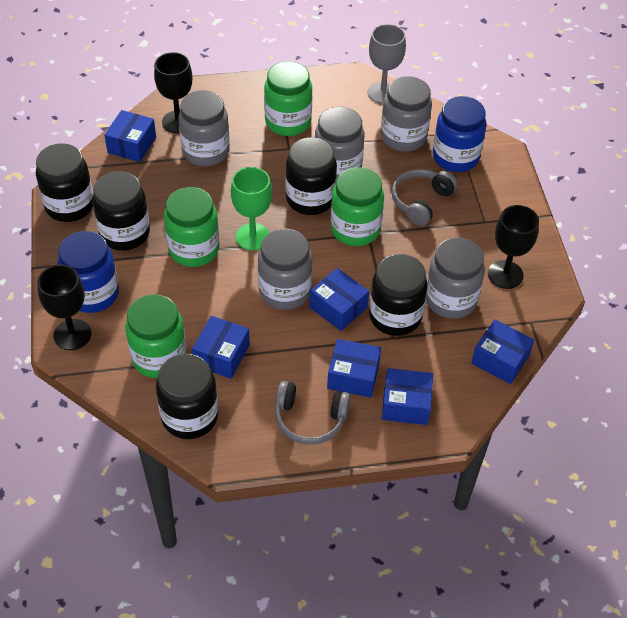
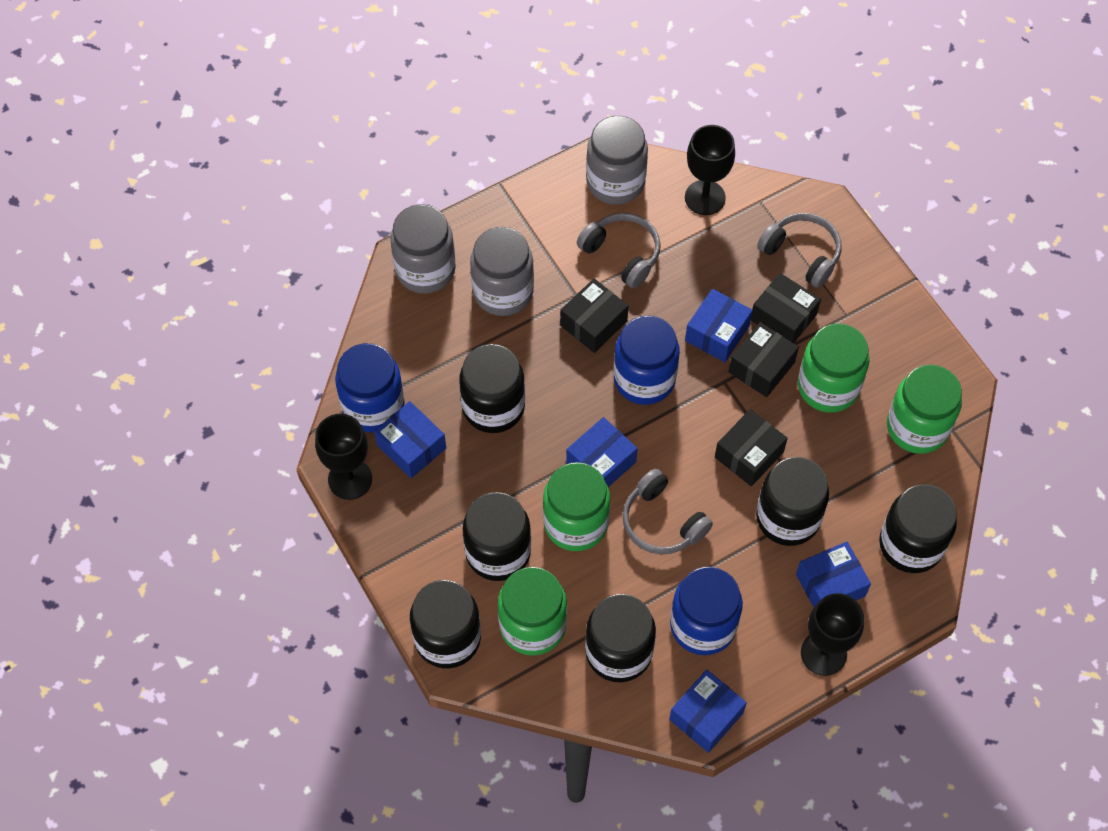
black box: 0 -> 4
black jar: 5 -> 6
blue box: 6 -> 5
blue jar: 2 -> 3
green goblet: 1 -> 0
grey goblet: 1 -> 0
grey headphones: 2 -> 3
grey jar: 5 -> 3

